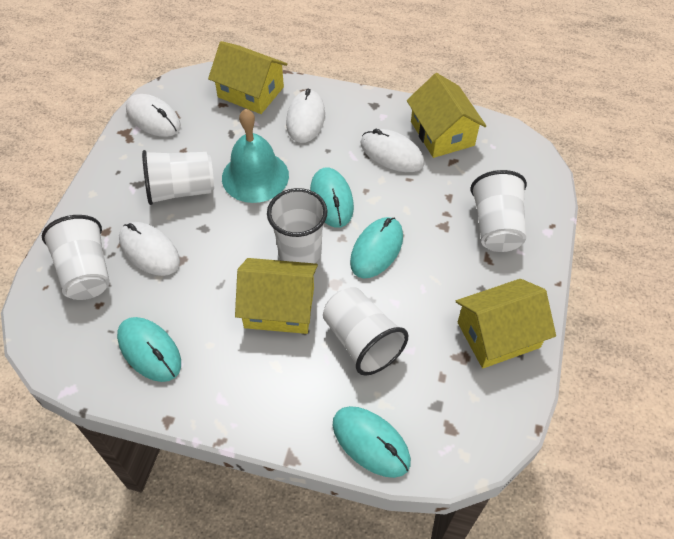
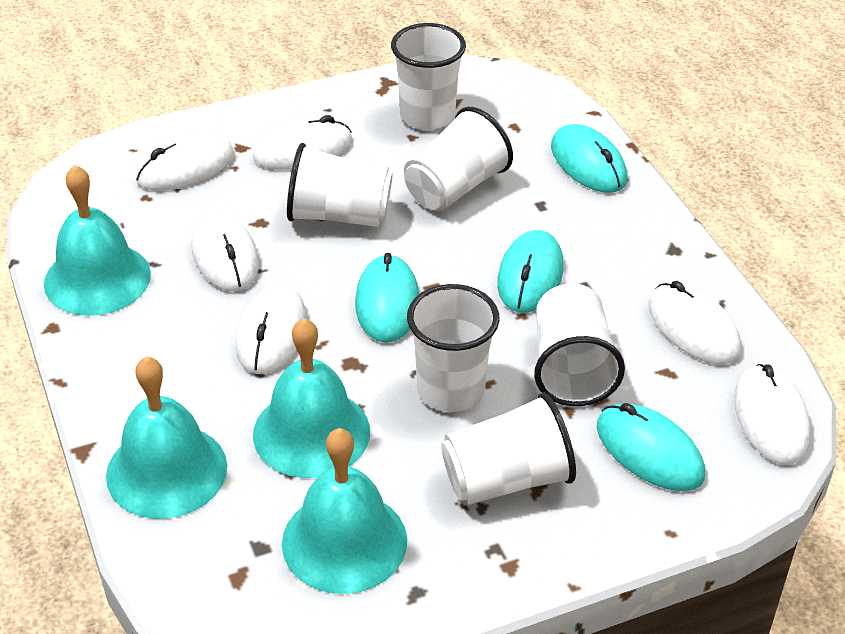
turquoise bell: 1 -> 4
white cup: 5 -> 6
white mouse: 4 -> 6
yellow house: 4 -> 0

